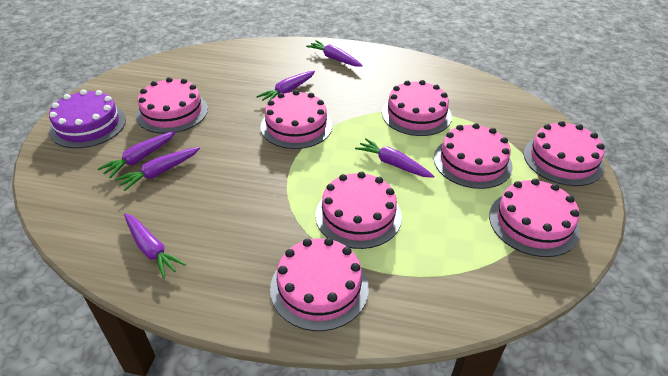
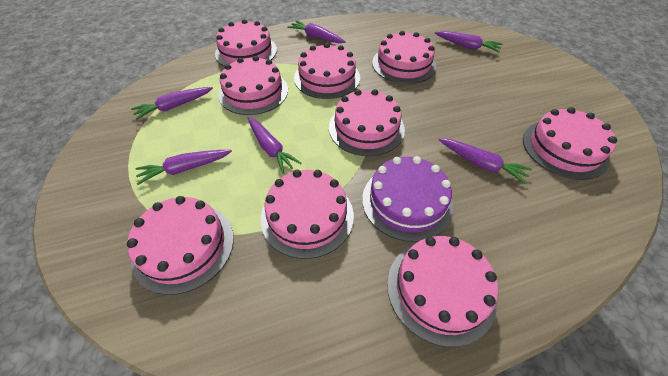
pink cake: 8 -> 9

